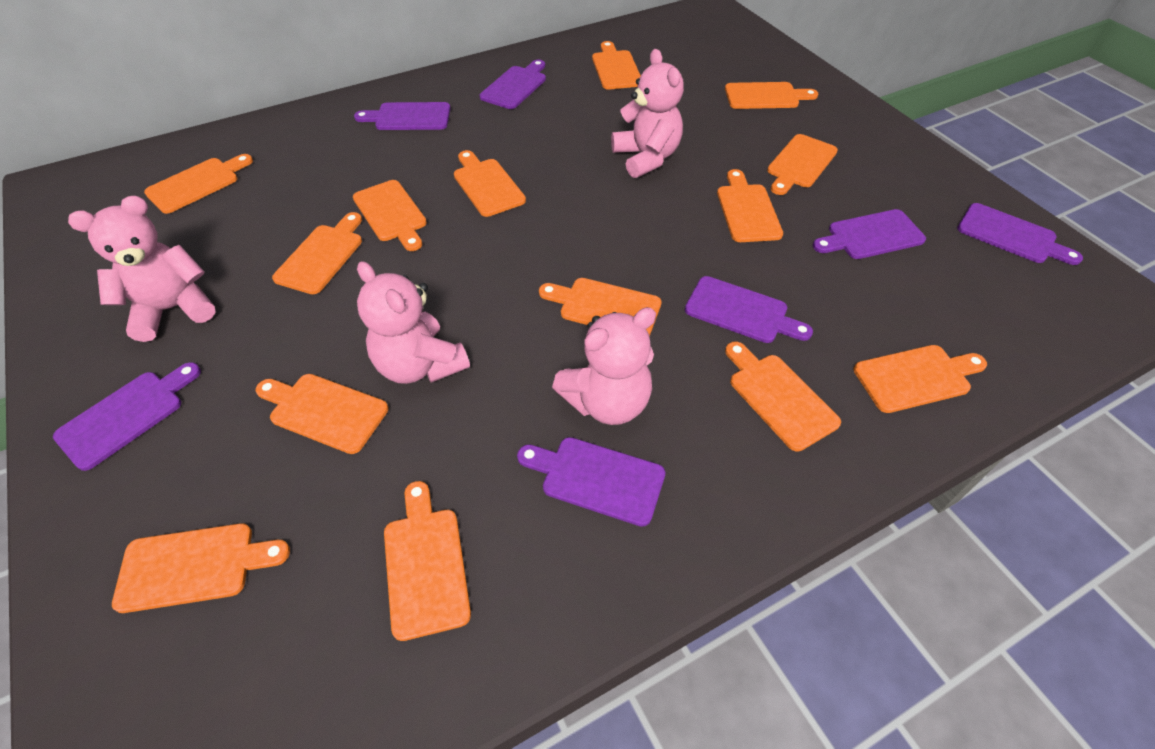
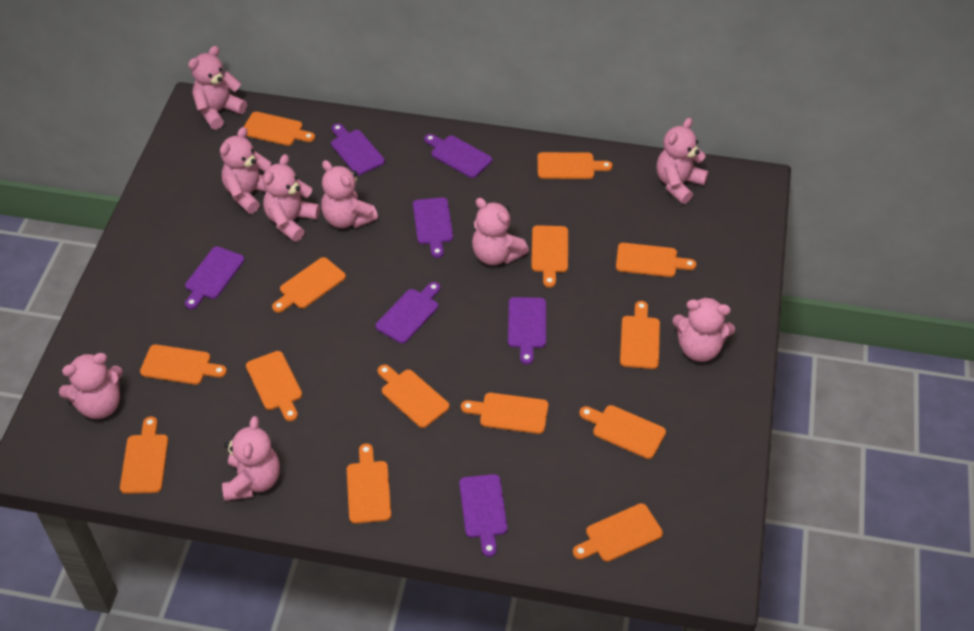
pink teddy bear: 4 -> 9

